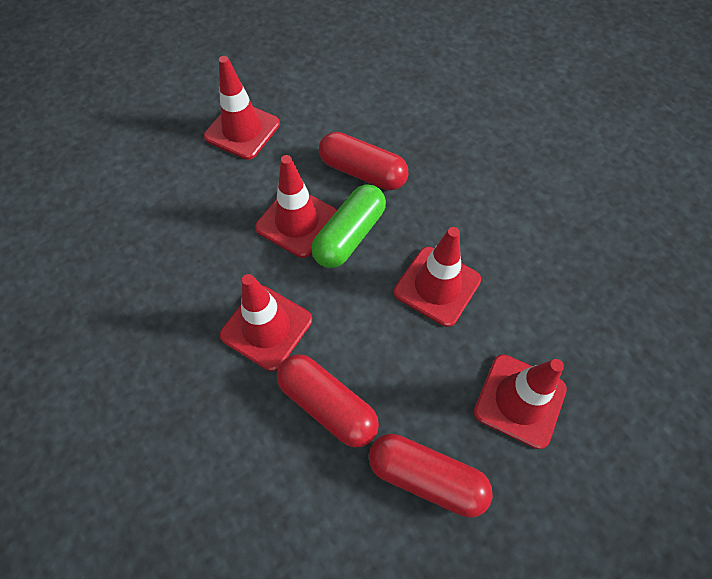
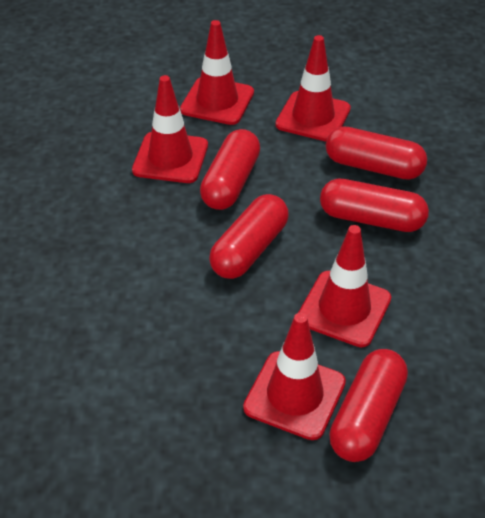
green capsule: 1 -> 0
red capsule: 3 -> 5

